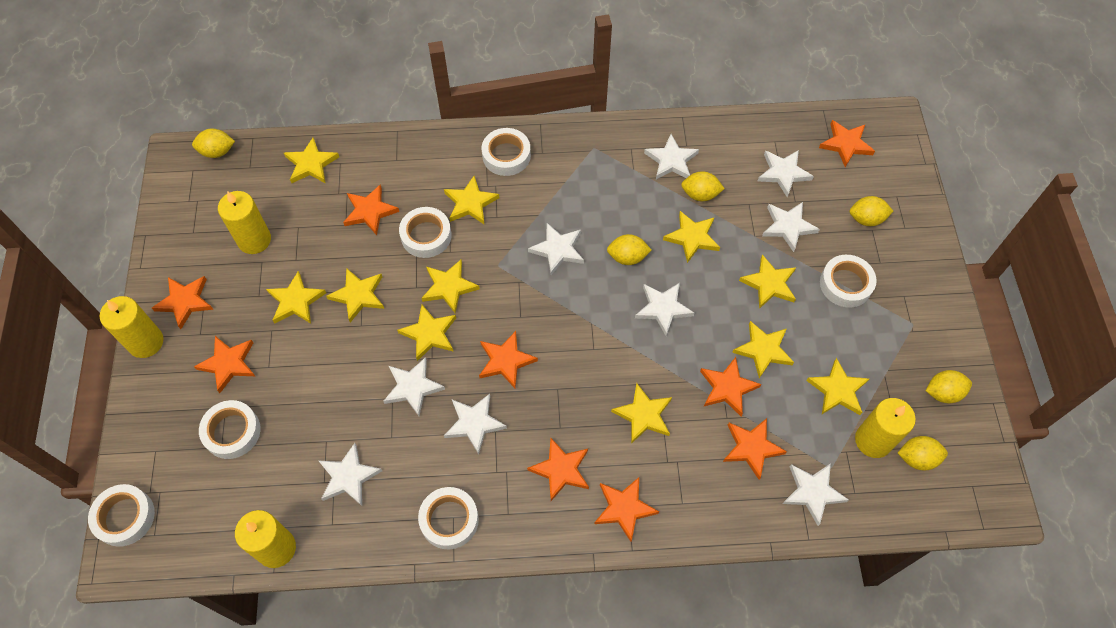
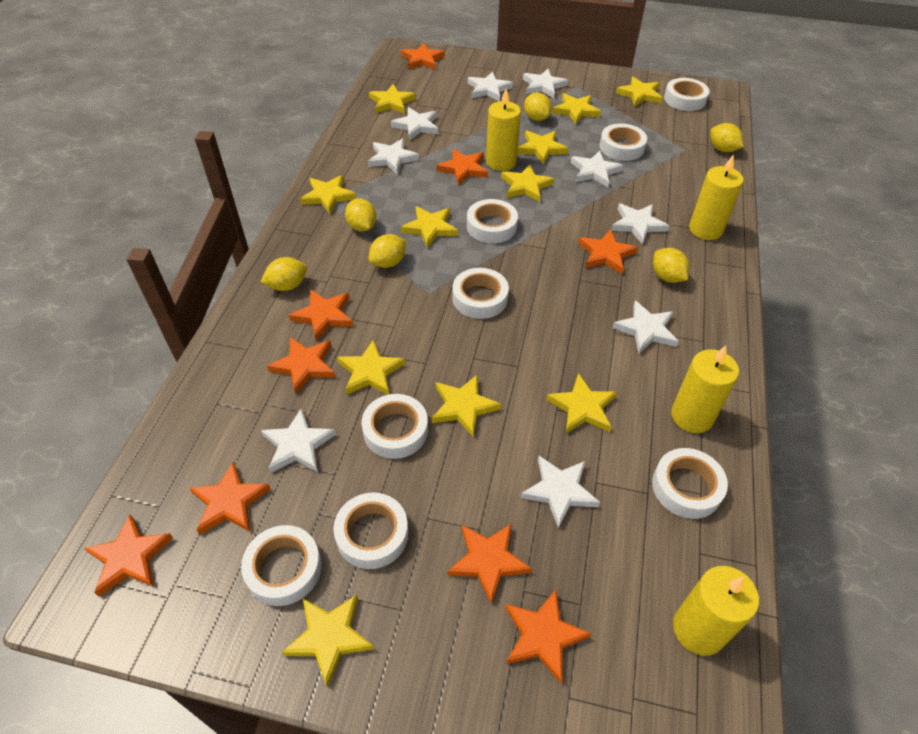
white tape: 6 -> 8

